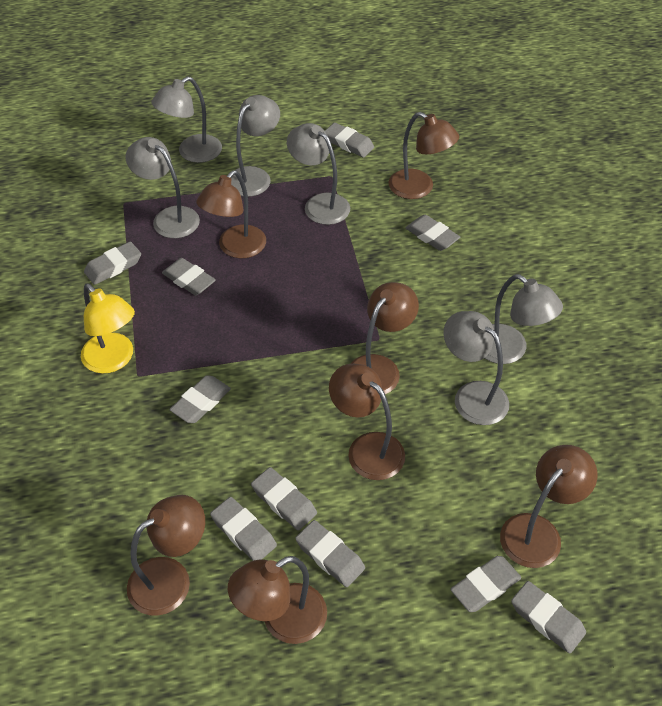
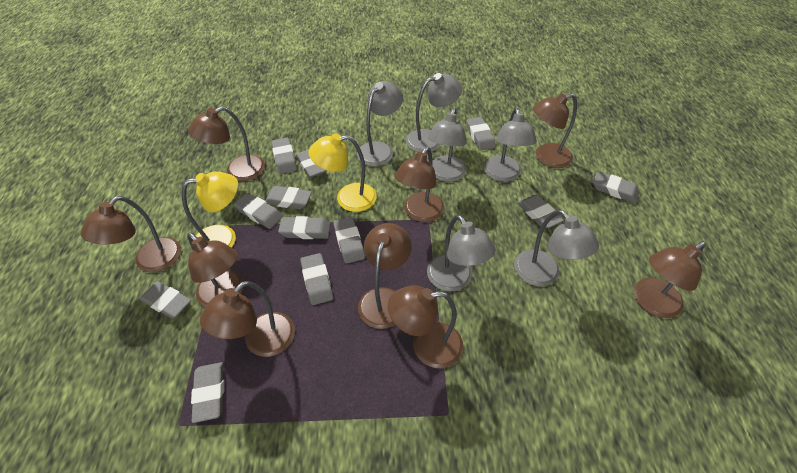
brown lamp: 7 -> 9
grey eraser: 10 -> 12
yellow lamp: 1 -> 2

